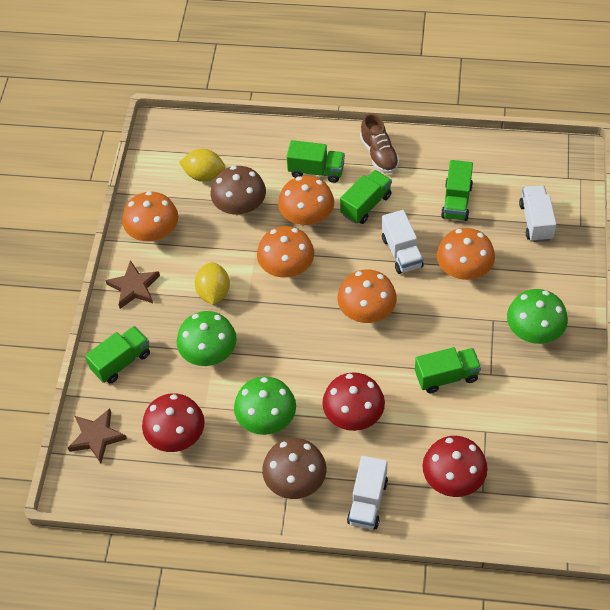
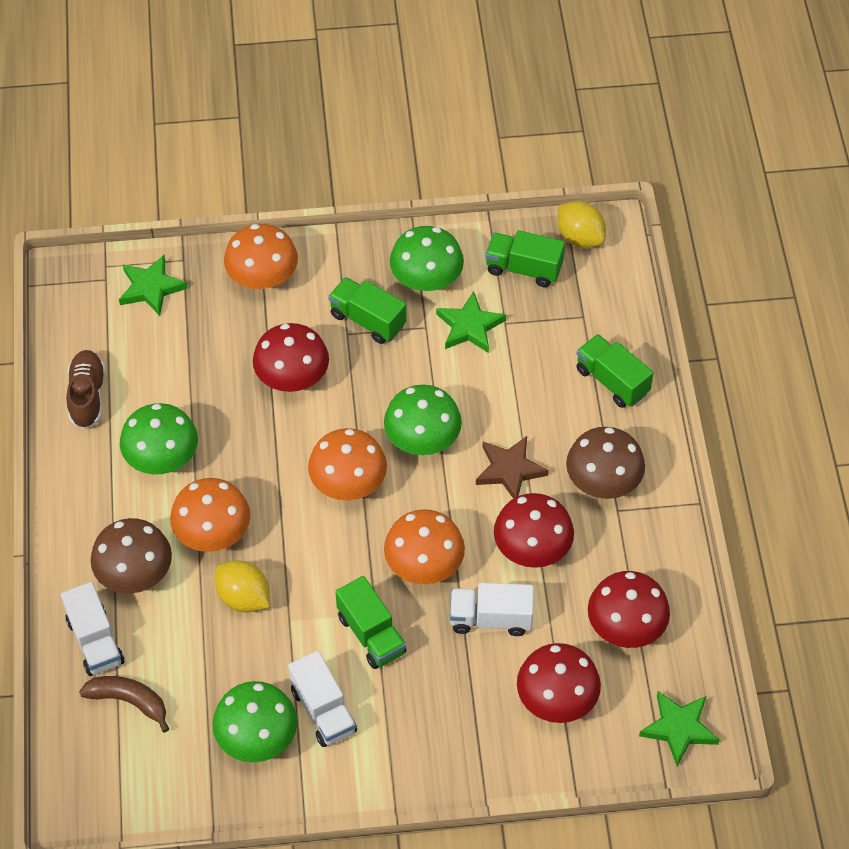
brown banana: 0 -> 1
brown star: 2 -> 1
green mushroom: 3 -> 4
green star: 0 -> 3
green truck: 5 -> 4
orange mushroom: 5 -> 4
red mushroom: 3 -> 4

